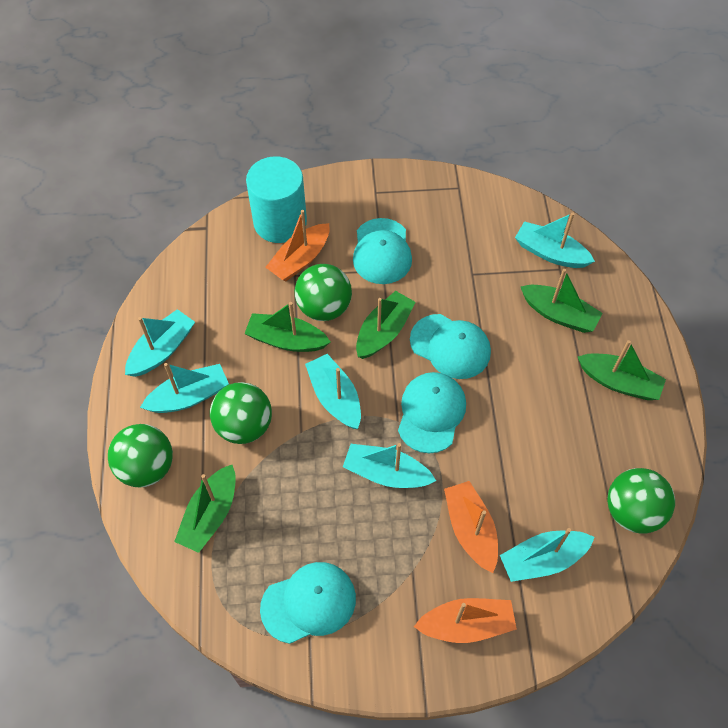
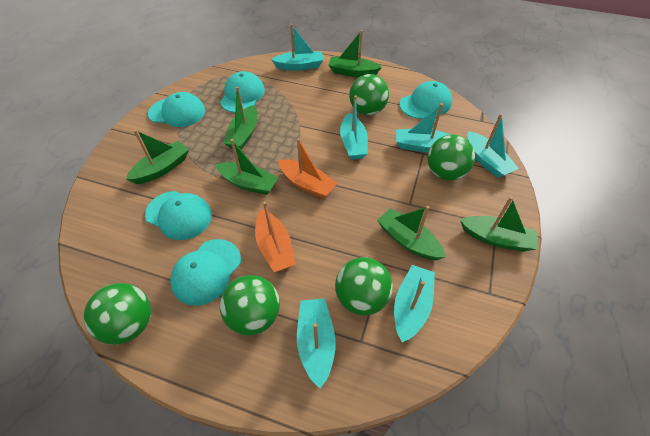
green ball: 4 -> 5
green boat: 5 -> 6
orange boat: 3 -> 2
turquoise cap: 4 -> 5
turquoise cylinder: 1 -> 0

